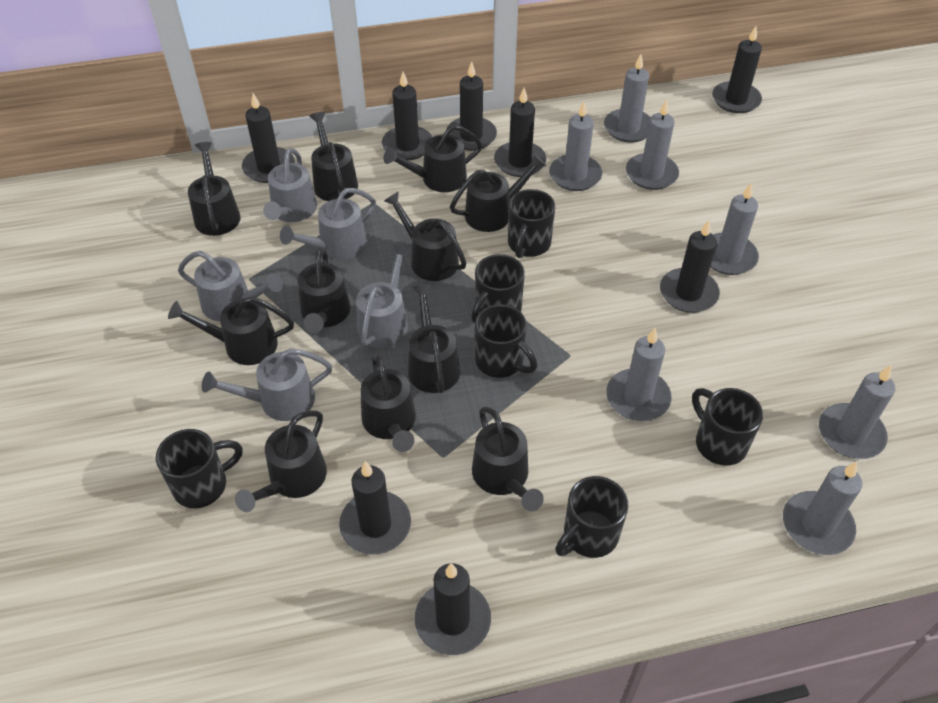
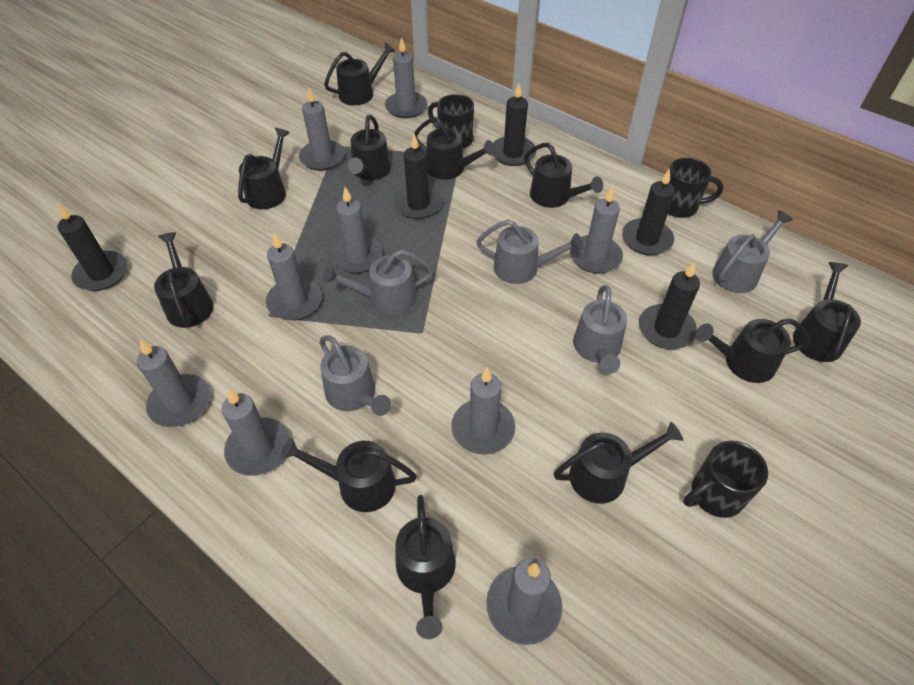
black candle: 8 -> 5
black mug: 6 -> 3
grey candle: 7 -> 9

